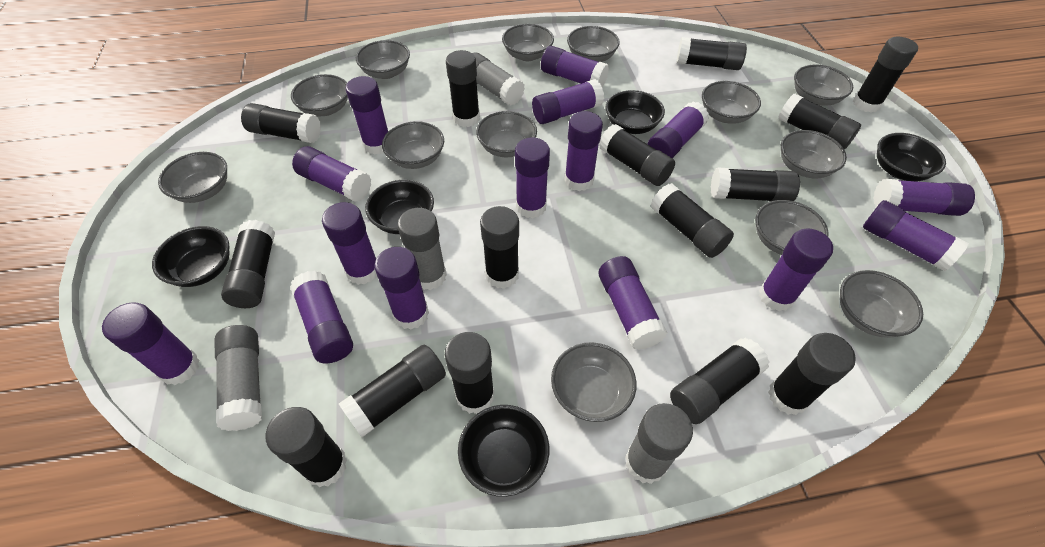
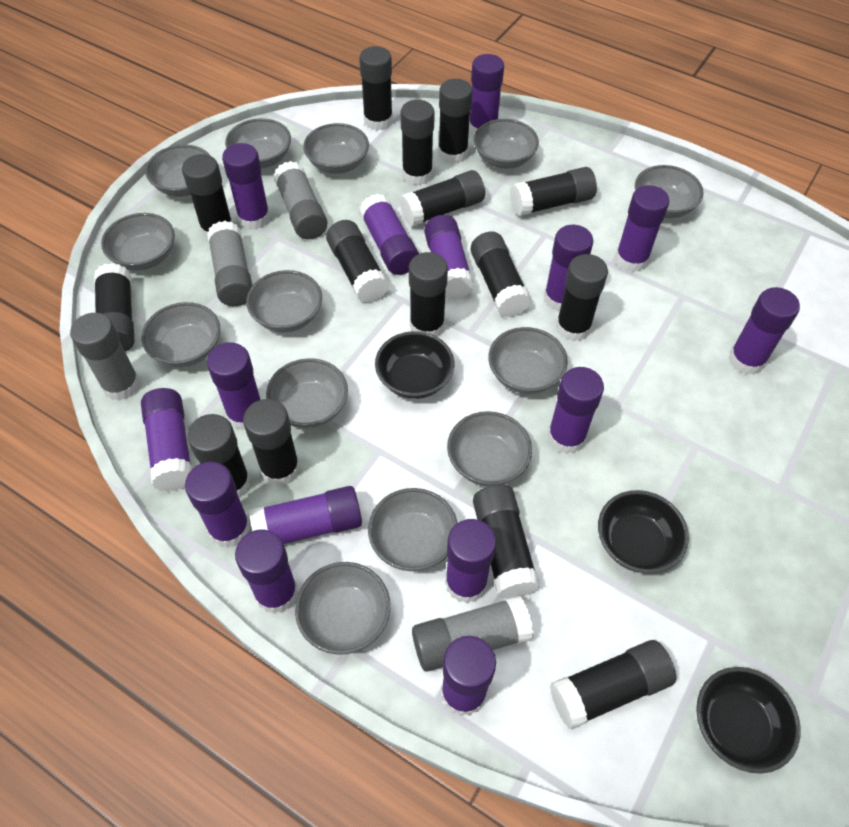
black bowl: 5 -> 3

